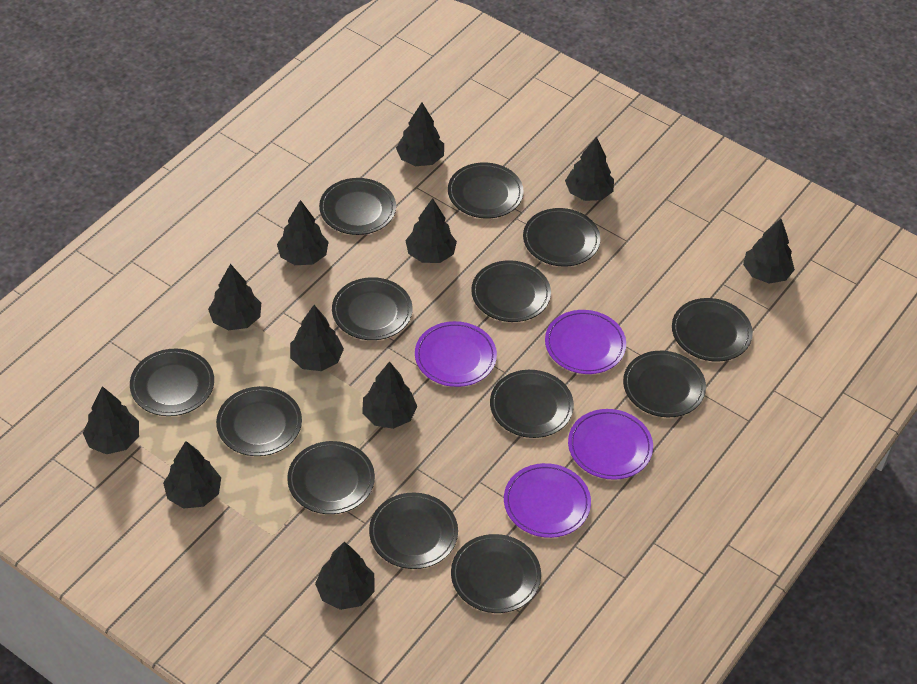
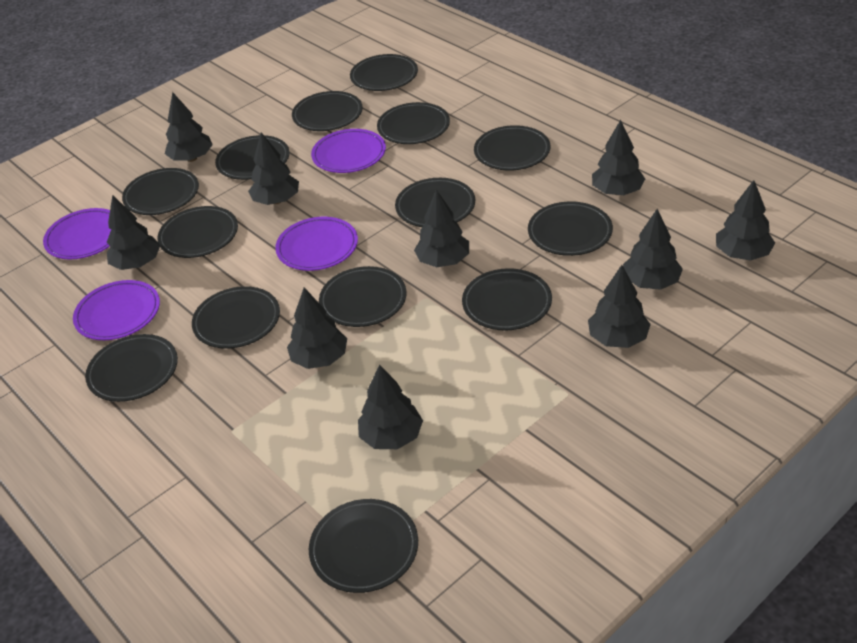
black plate: 13 -> 14
black tree: 11 -> 10

